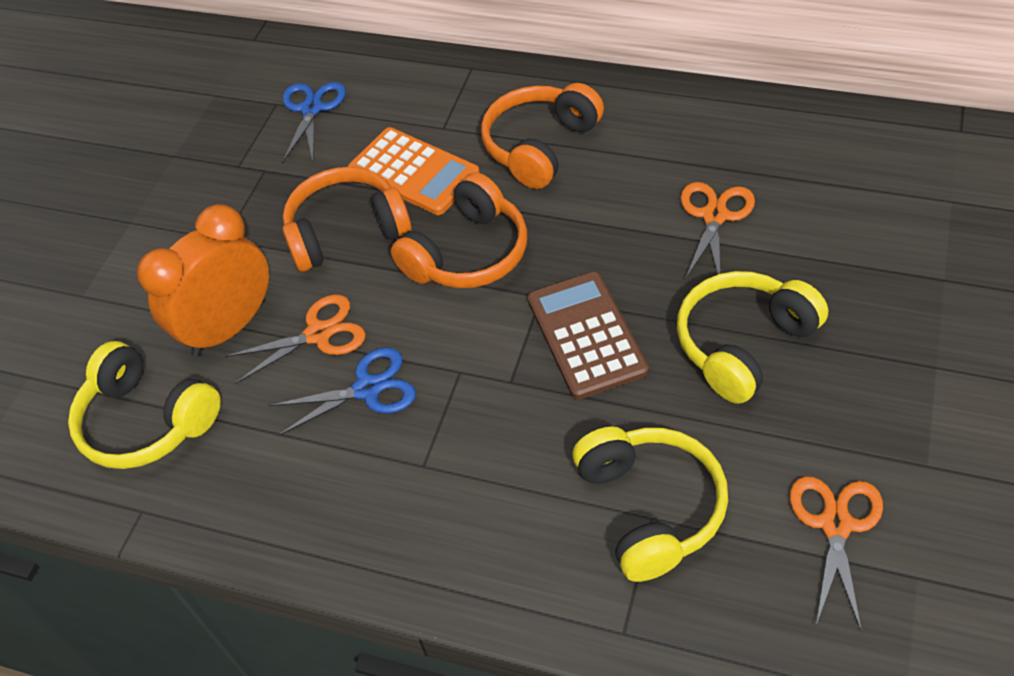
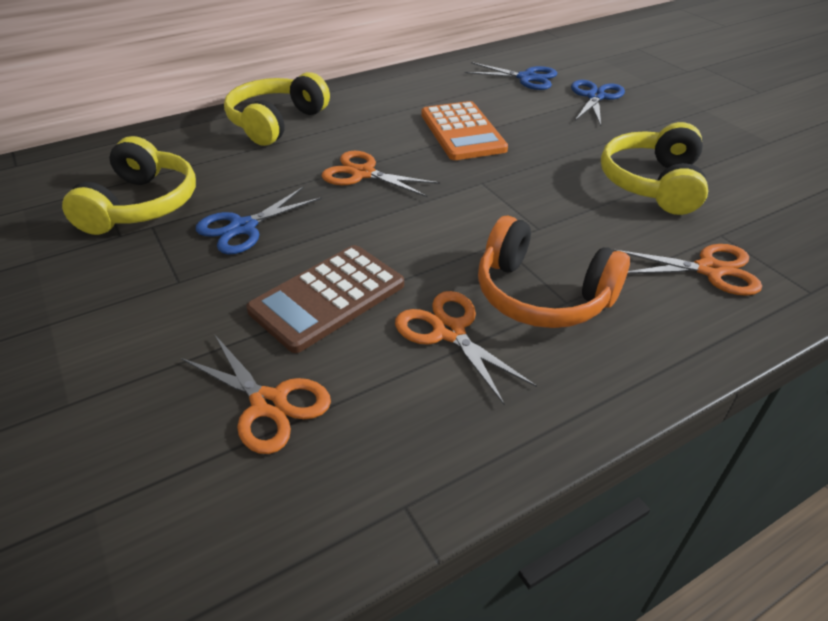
blue scissors: 2 -> 3
orange clock: 1 -> 0
orange headphones: 3 -> 1
orange scissors: 3 -> 4

